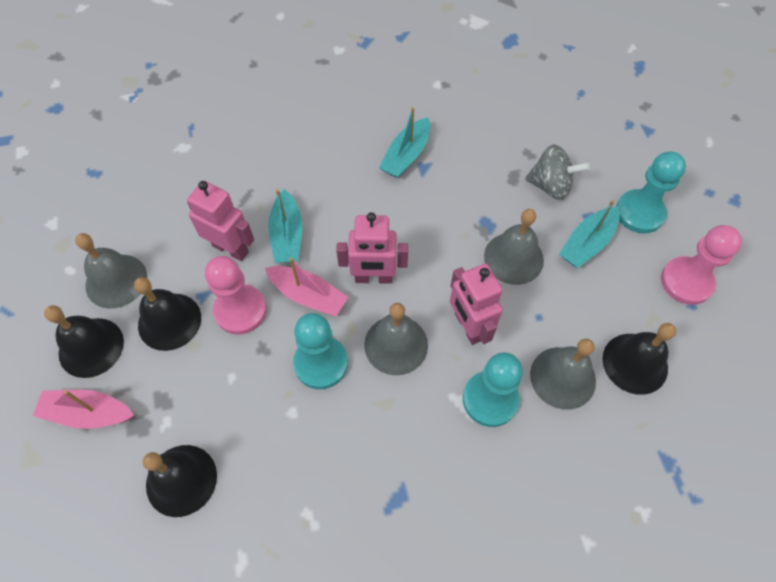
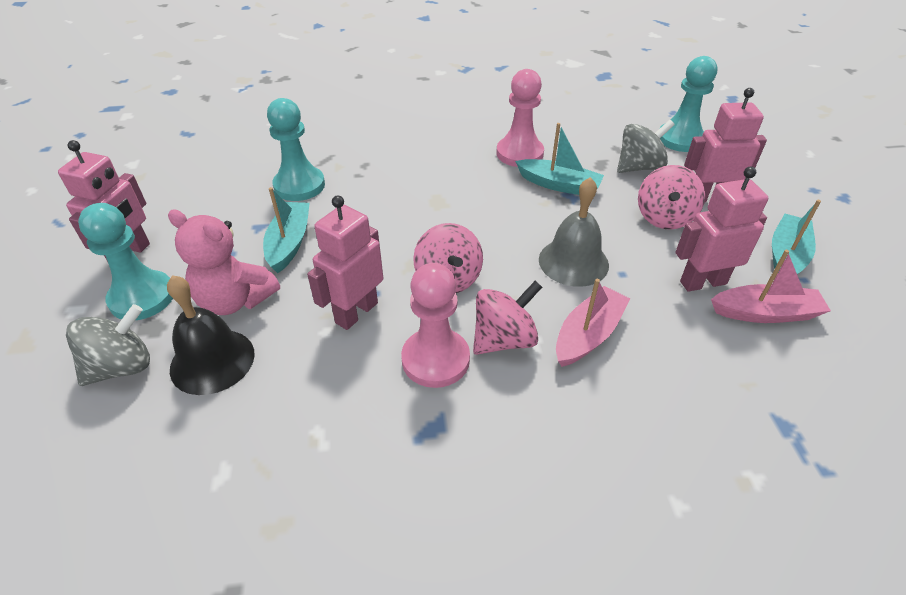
black bell: 4 -> 1
grey bell: 4 -> 1
grey spinning top: 1 -> 2
pink robot: 3 -> 4
pink spinning top: 0 -> 3
pink teddy bear: 0 -> 1

